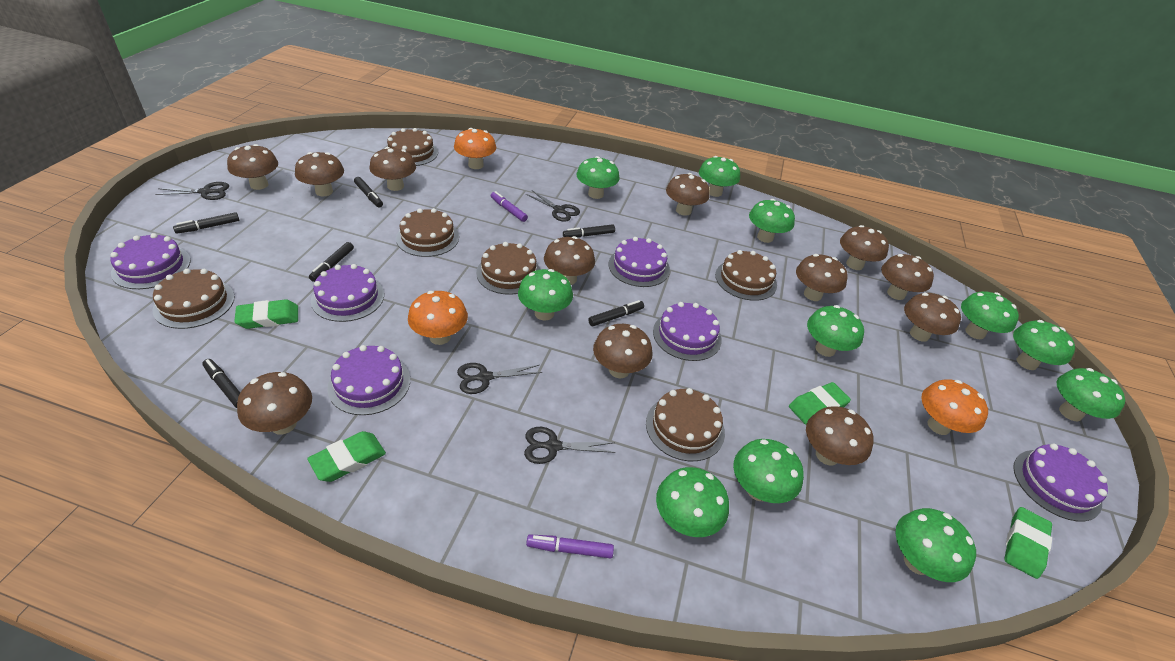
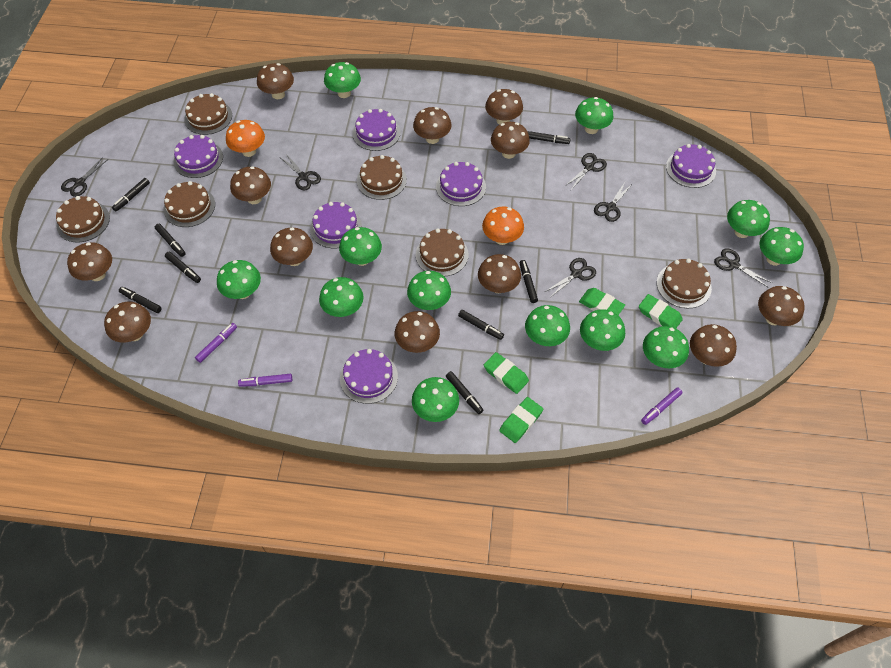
black marker: 6 -> 8
black scissors: 4 -> 6
green mushroom: 11 -> 12
orange mushroom: 3 -> 2
purple marker: 2 -> 3

